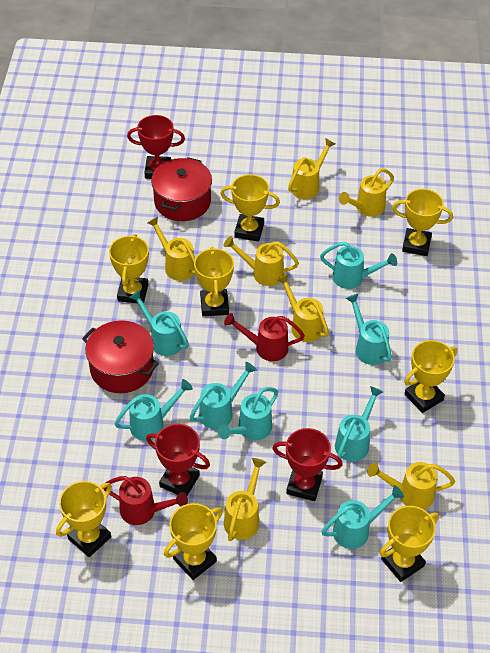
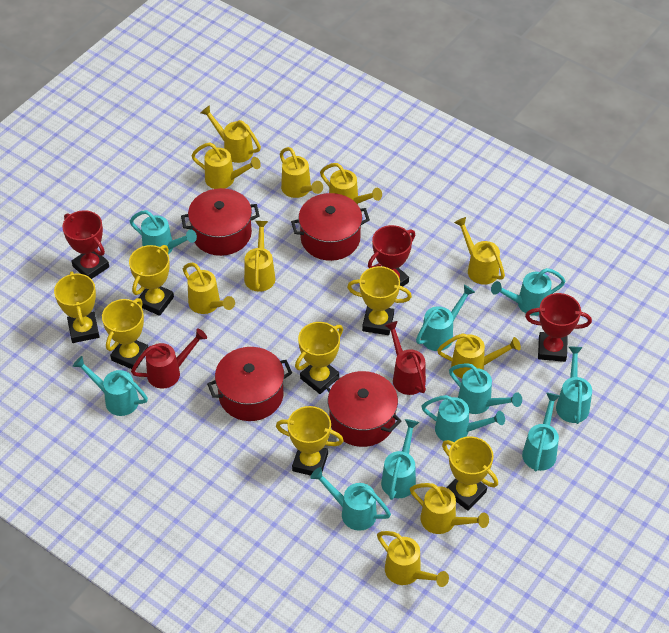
red pot: 2 -> 4
turquoise watering can: 8 -> 10
yellow trophy: 8 -> 7
yellow watering can: 7 -> 10

